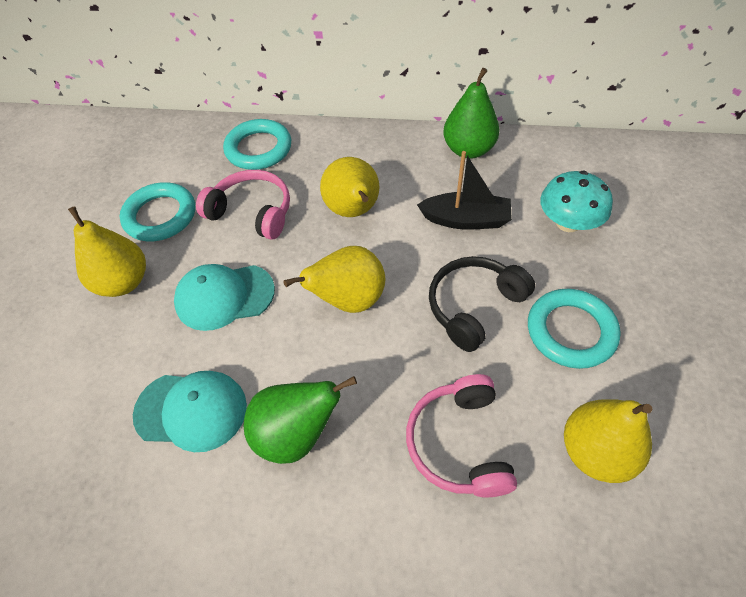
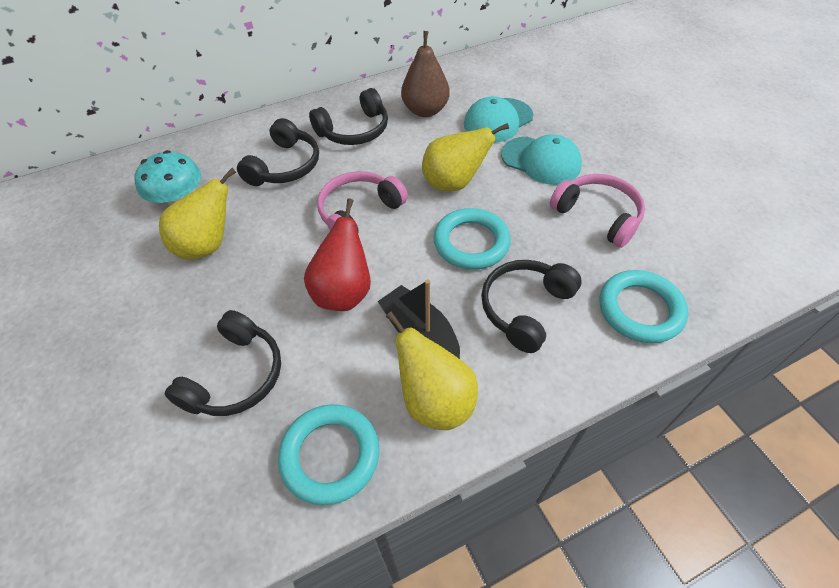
black headphones: 1 -> 4
brown pear: 0 -> 1
green pear: 2 -> 0
red pear: 0 -> 1
yellow pear: 4 -> 3

